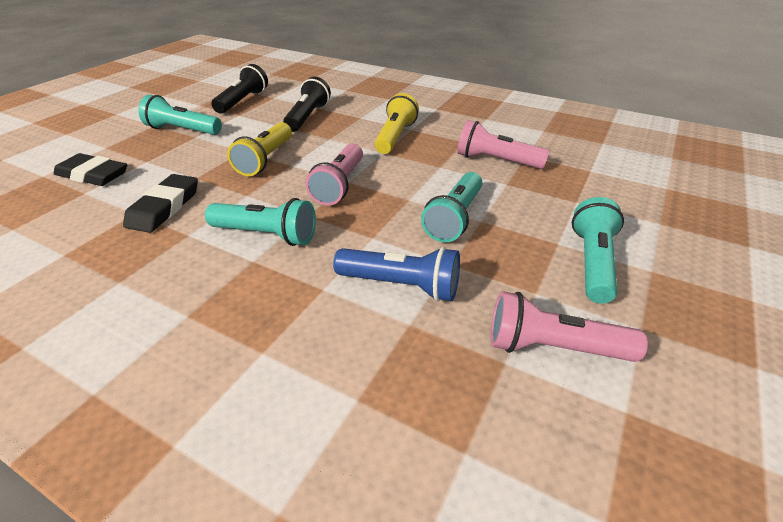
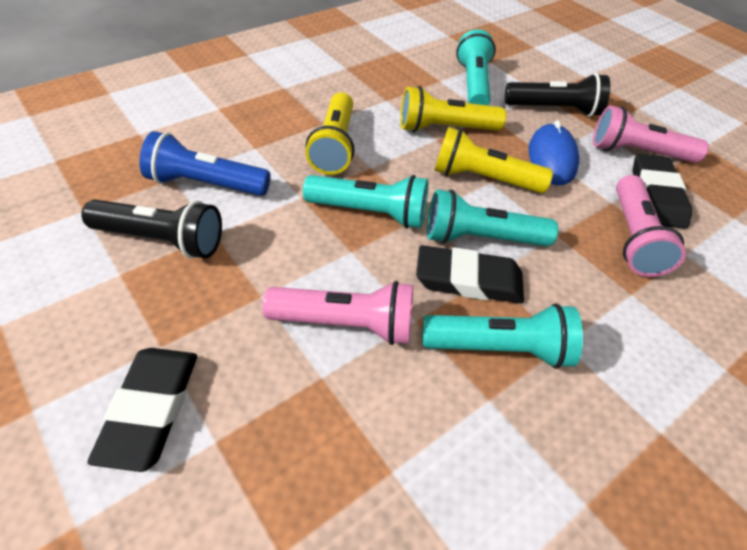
black eraser: 2 -> 3
blue mouse: 0 -> 1
yellow flashlight: 2 -> 3

